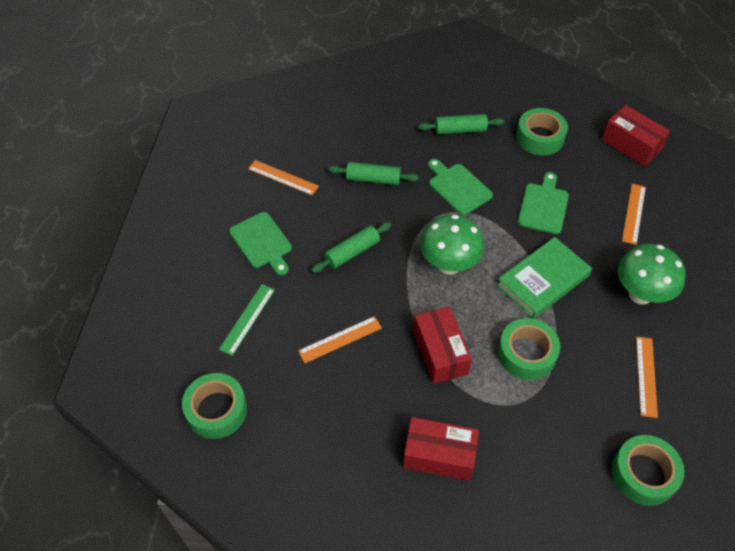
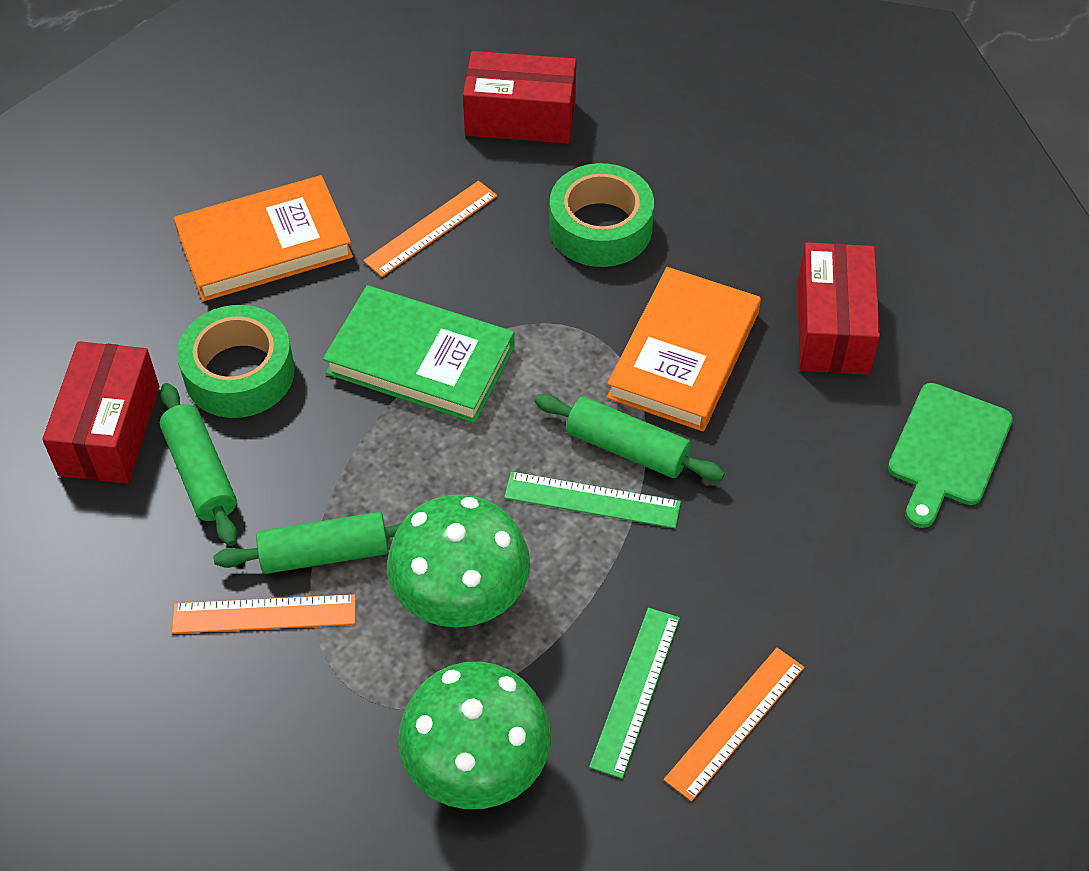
green cutting board: 3 -> 1
green ruler: 1 -> 2
green tape: 4 -> 2
orange book: 0 -> 2
orange ruler: 4 -> 3

